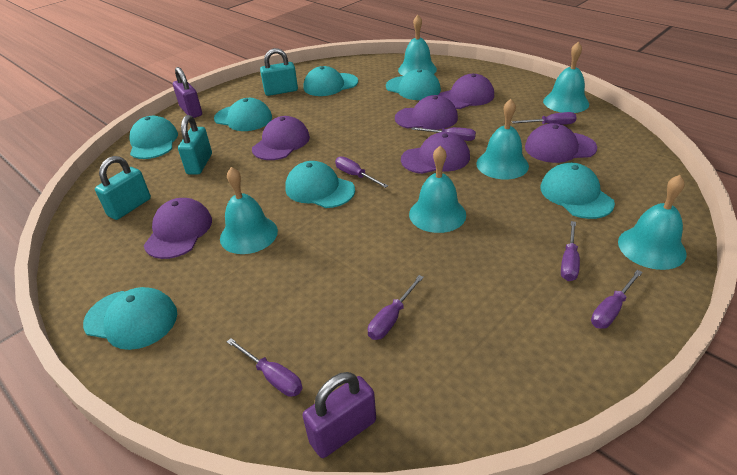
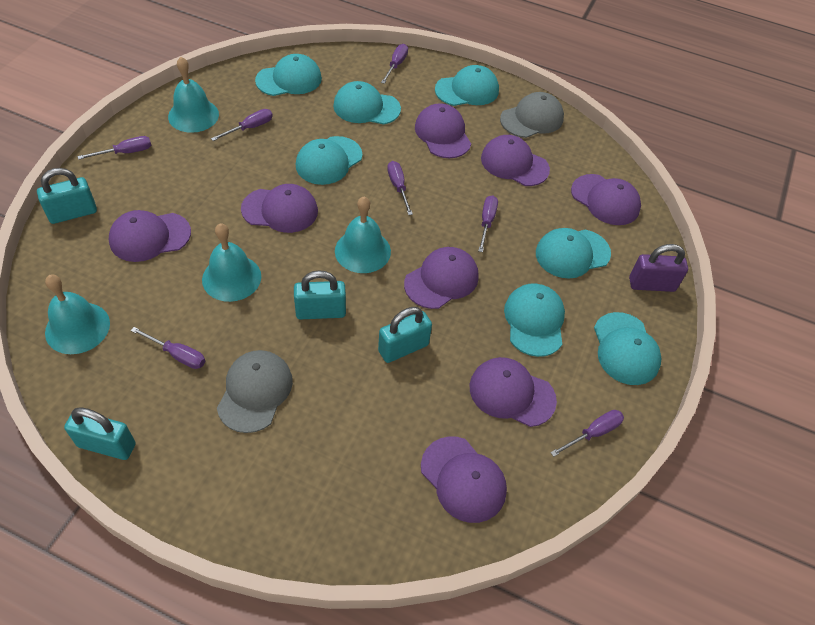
grey cap: 0 -> 2
purple cap: 6 -> 8
purple padlock: 2 -> 1
turquoise bell: 6 -> 4
turquoise padlock: 3 -> 4

